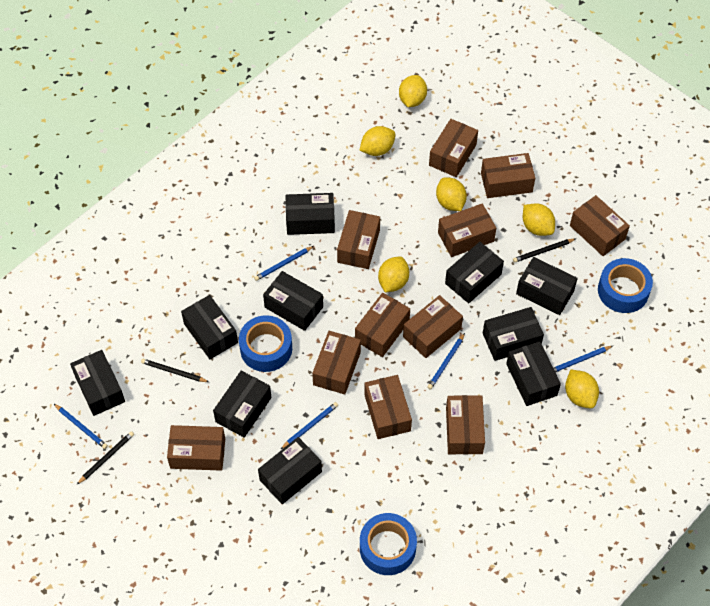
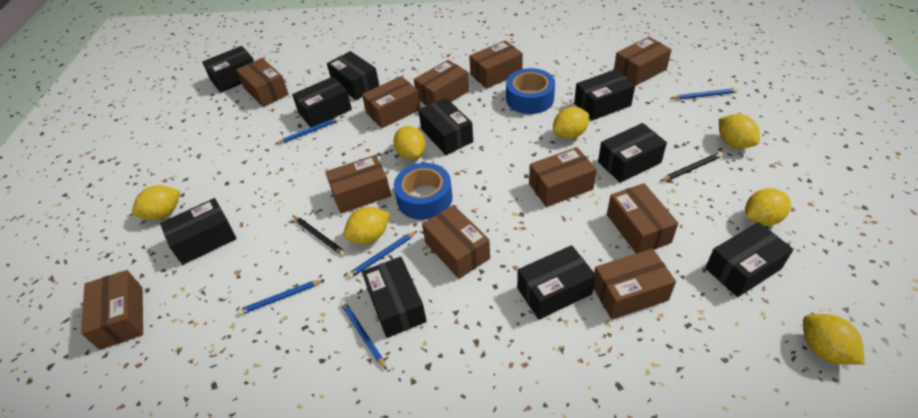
black pencil: 3 -> 2
blue tape: 3 -> 2
yellow lemon: 6 -> 7

